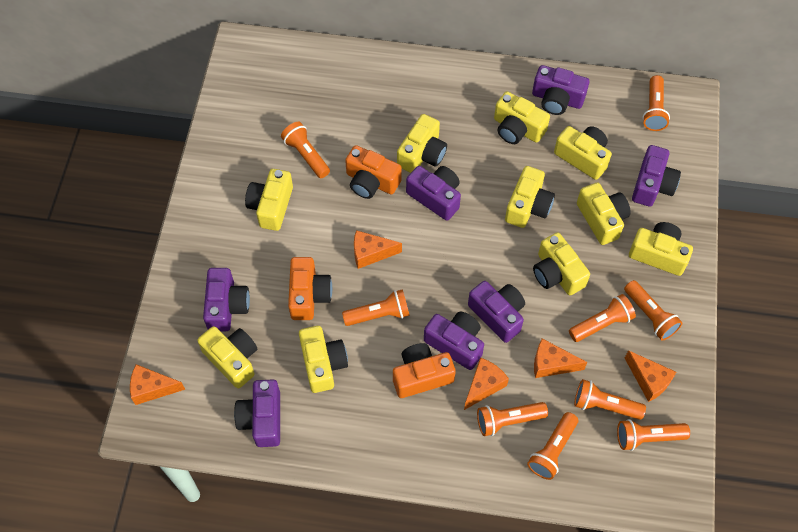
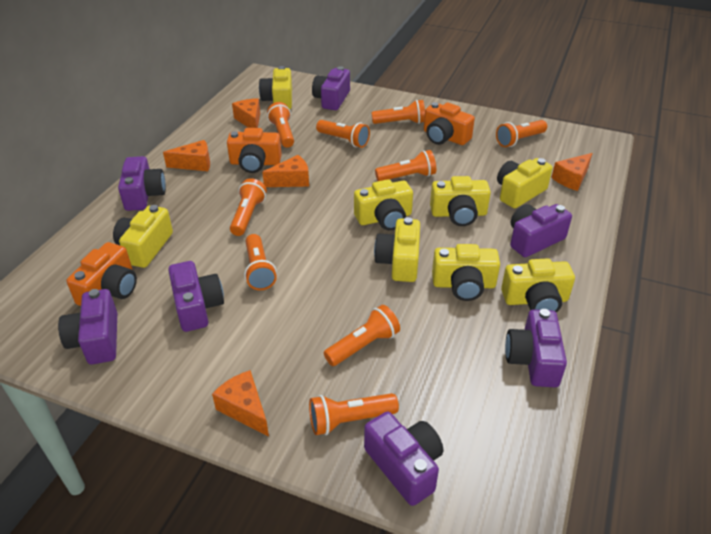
yellow camera: 10 -> 8

